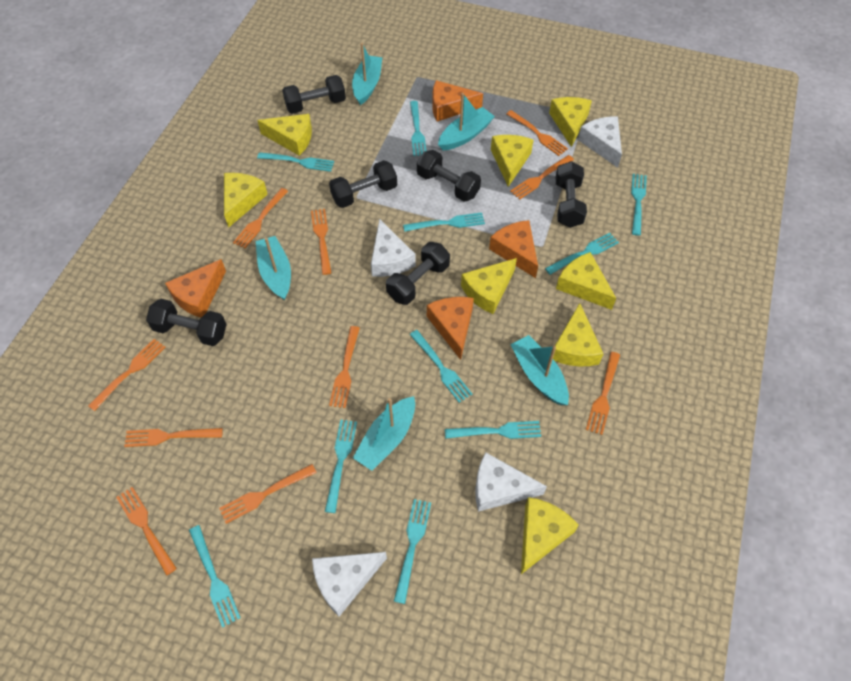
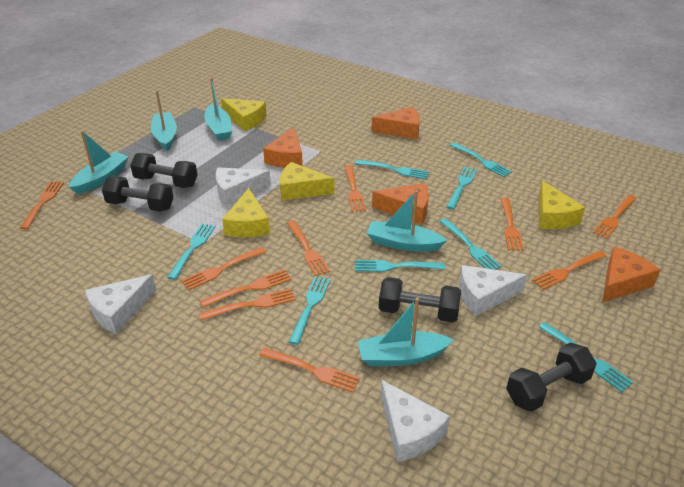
black dumbbell: 6 -> 4
turquoise fork: 10 -> 8
yellow cheese: 8 -> 4

